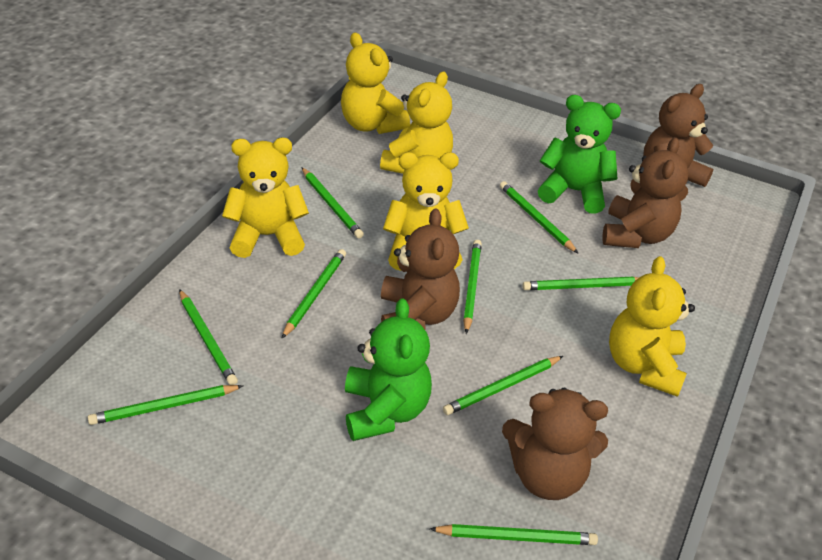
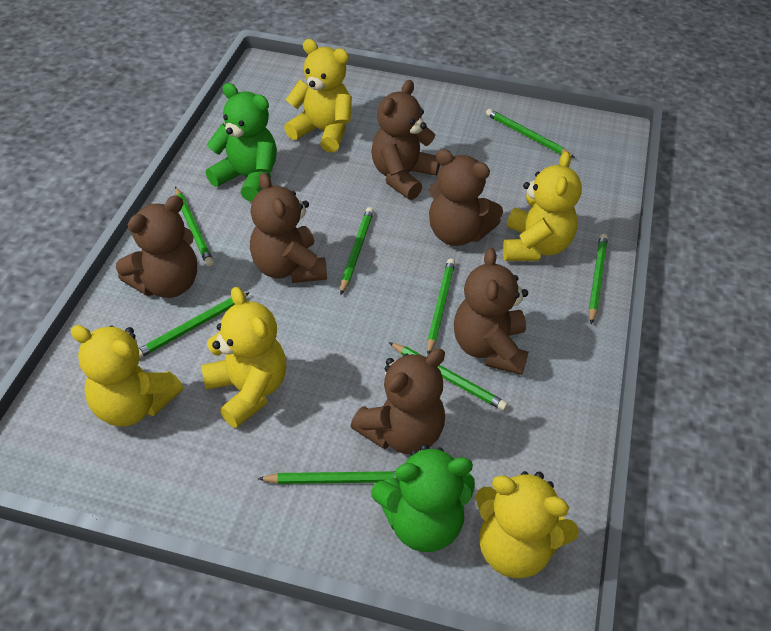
brown teddy bear: 4 -> 6
green pencil: 9 -> 8

